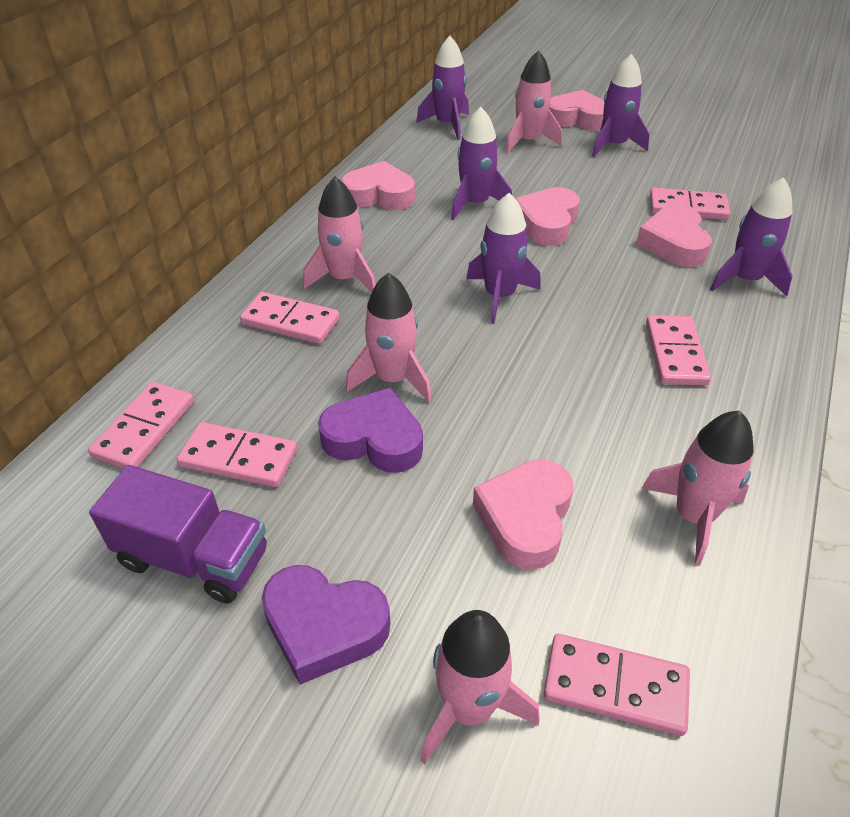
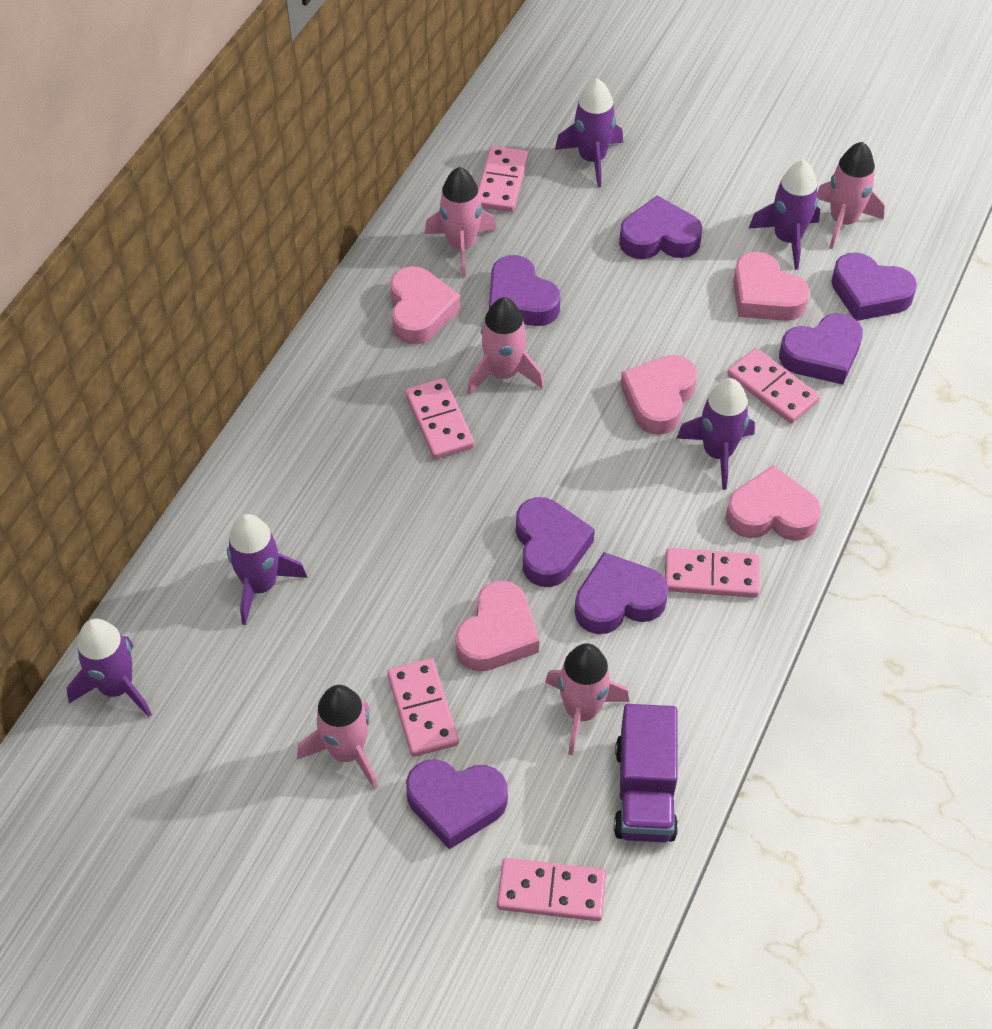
purple heart: 2 -> 7

